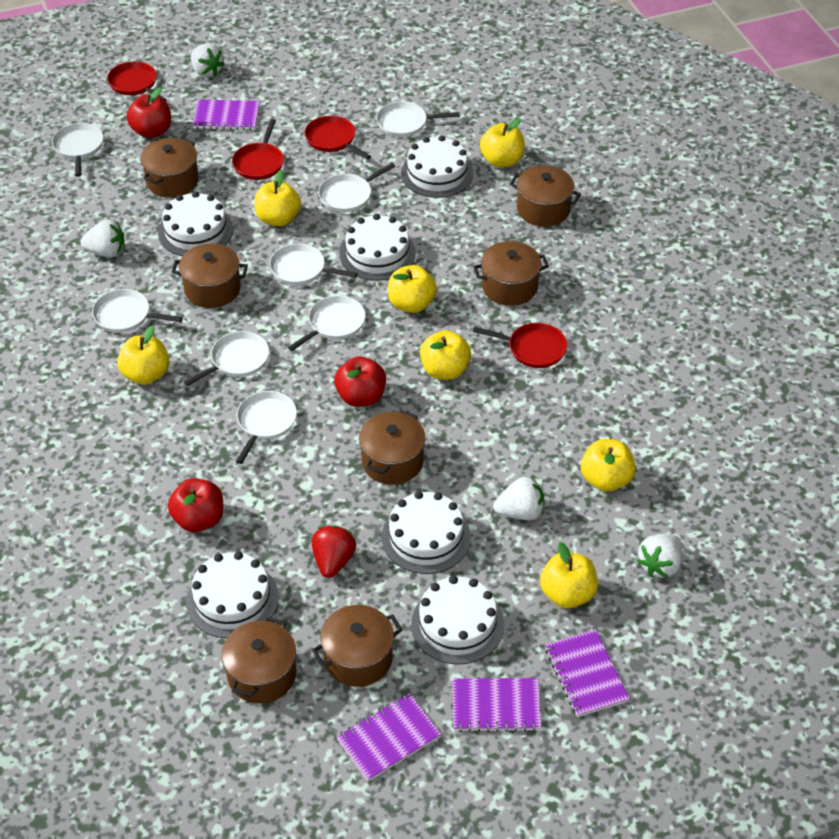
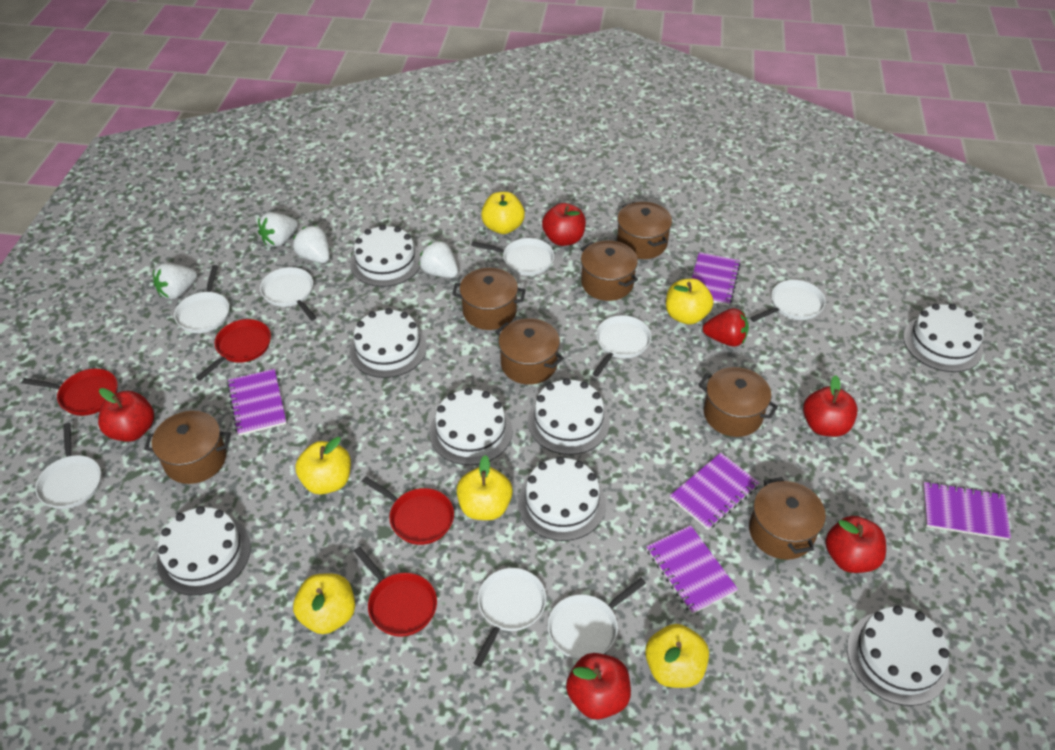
purple notebook: 4 -> 5
red apple: 3 -> 5
white cake: 6 -> 8
yellow apple: 7 -> 6

